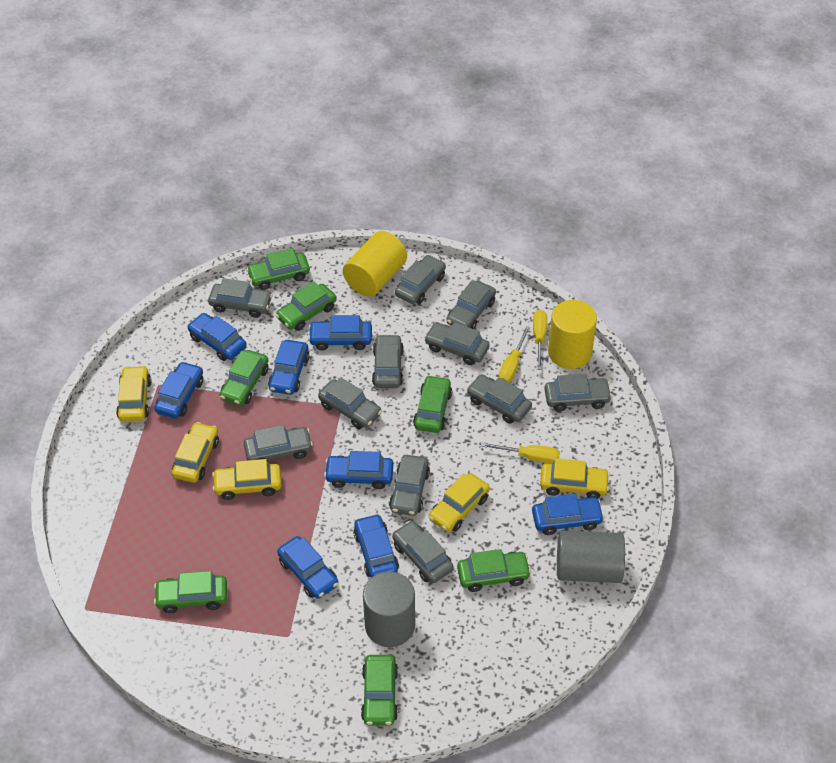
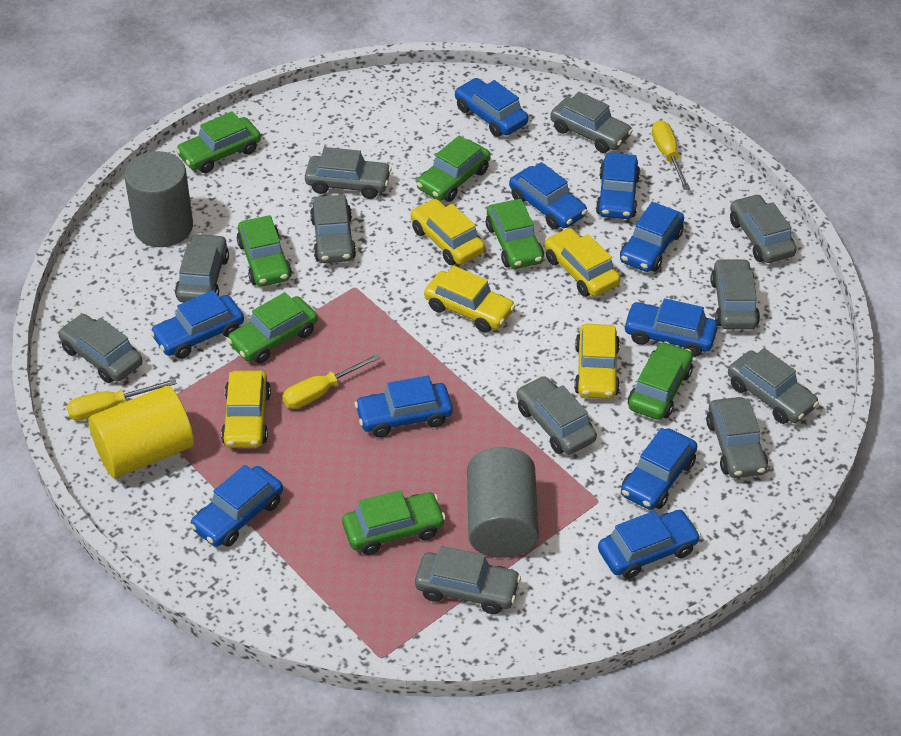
blue car: 8 -> 10
yellow cylinder: 2 -> 1

